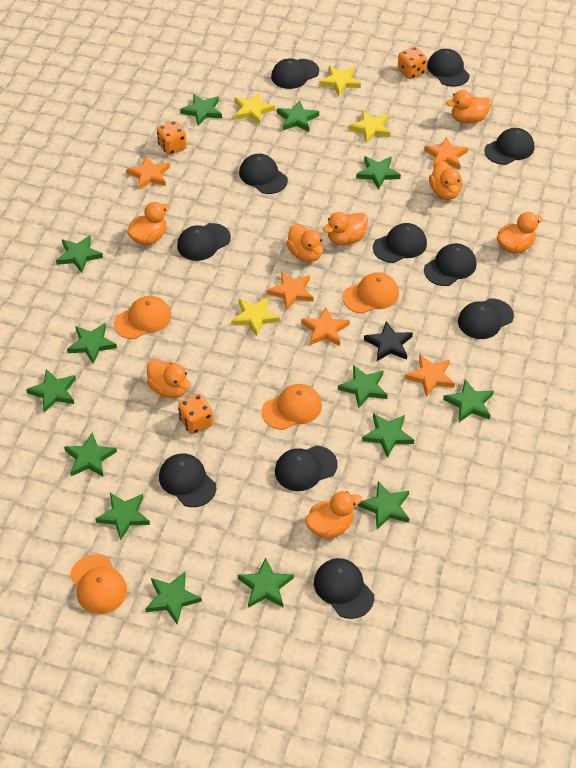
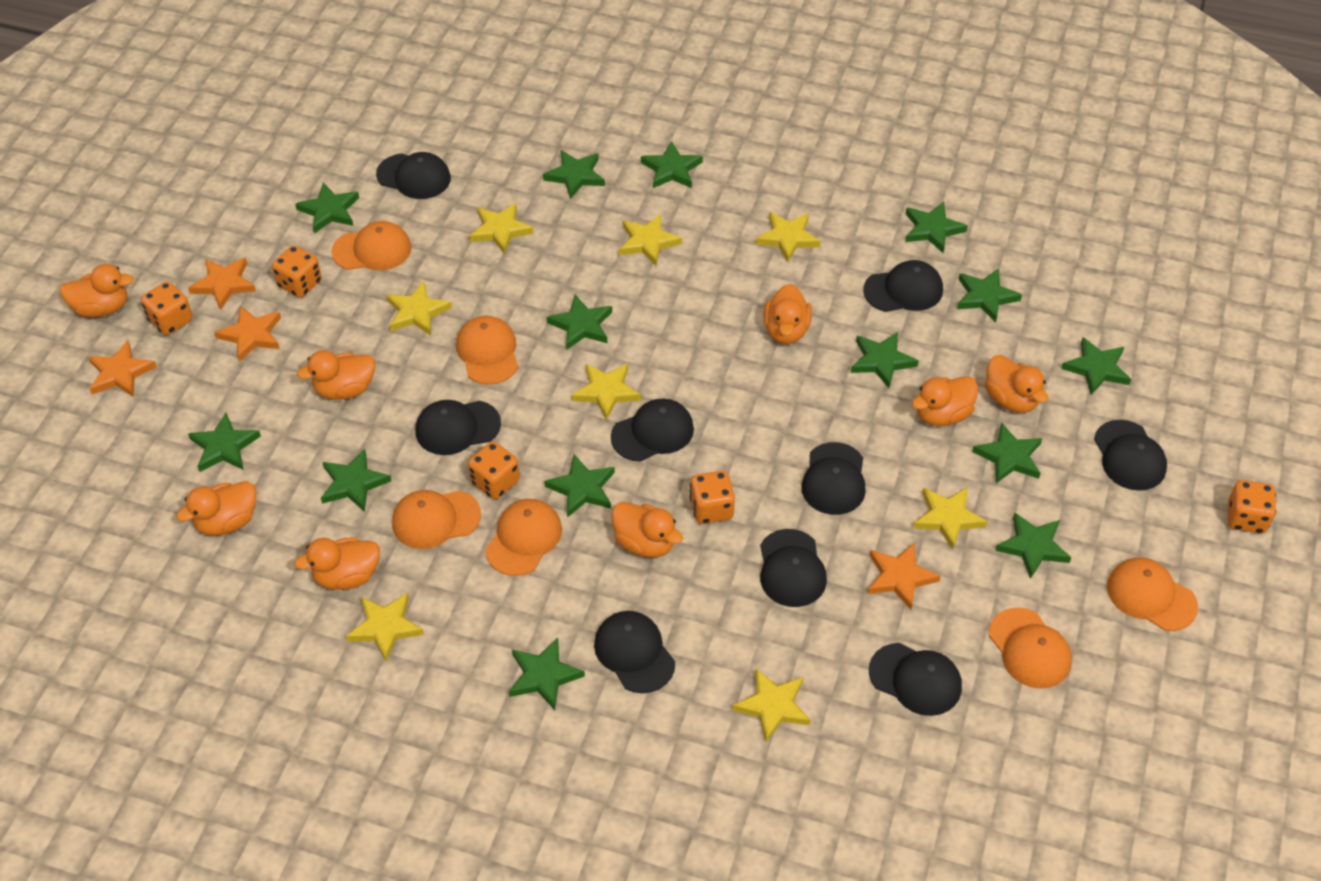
black cap: 11 -> 9
black star: 1 -> 0
orange cap: 4 -> 6
orange dice: 3 -> 5
orange star: 5 -> 4
yellow star: 4 -> 8

